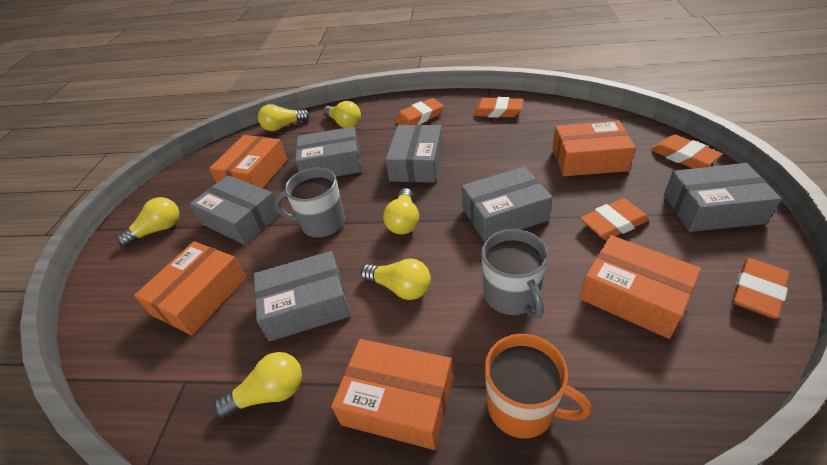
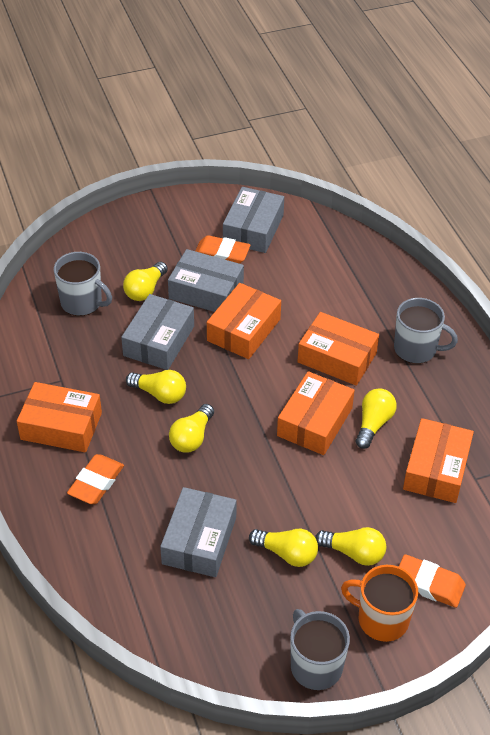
grey box: 6 -> 4
grey mug: 2 -> 3
orange eraser: 5 -> 3

